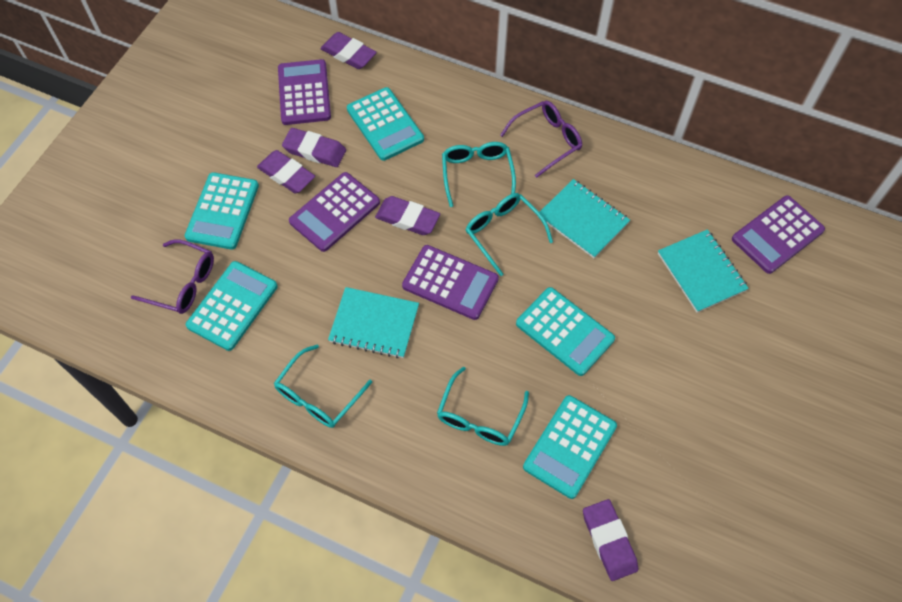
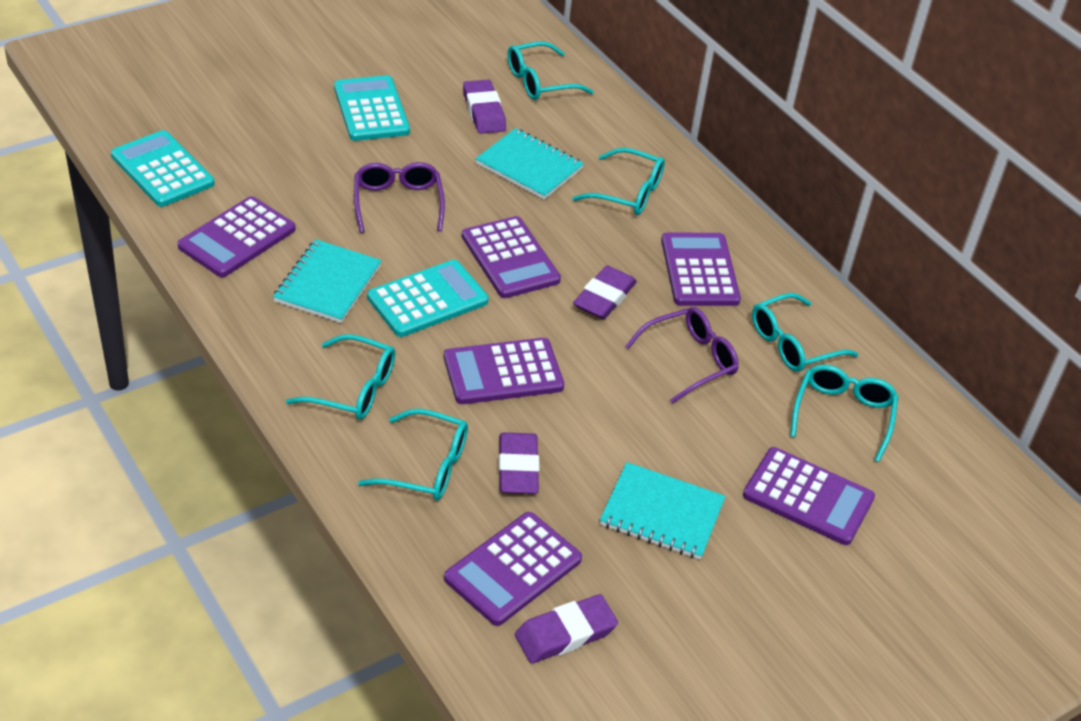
purple calculator: 4 -> 6
purple eraser: 5 -> 4
turquoise calculator: 5 -> 3
turquoise glasses: 4 -> 6

